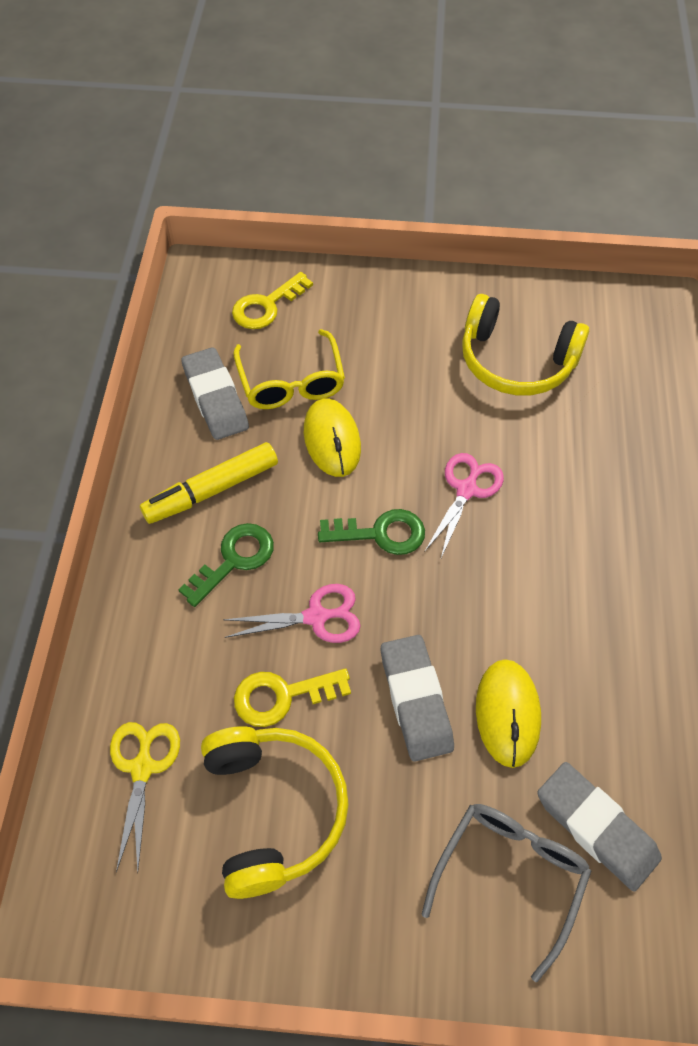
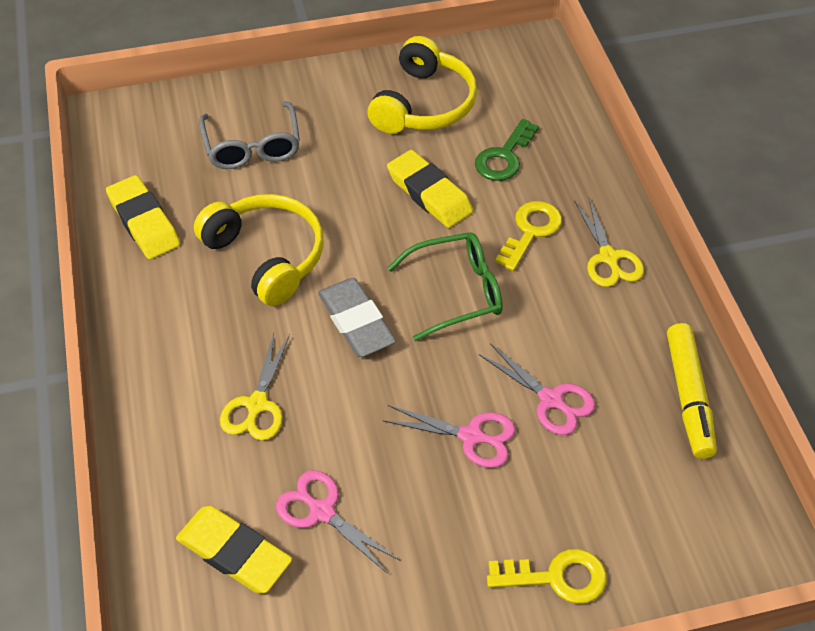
green glasses: 0 -> 1
green key: 2 -> 1
grey eraser: 3 -> 1
pink scissors: 2 -> 3
yellow eraser: 0 -> 3
yellow glasses: 1 -> 0
yellow mouse: 2 -> 0
yellow scissors: 1 -> 2

